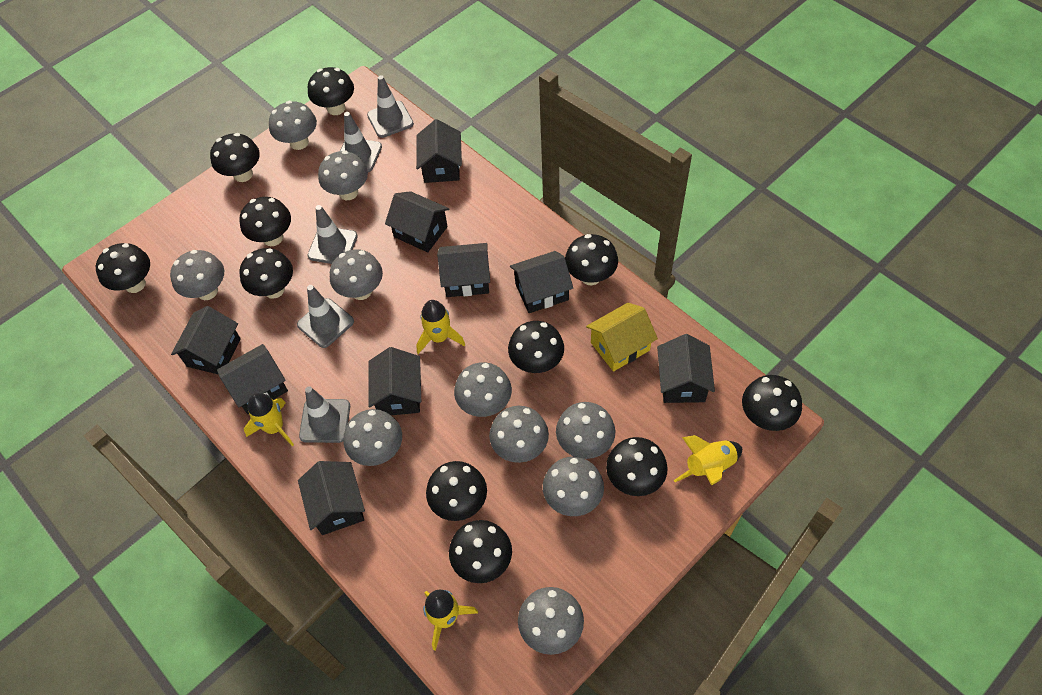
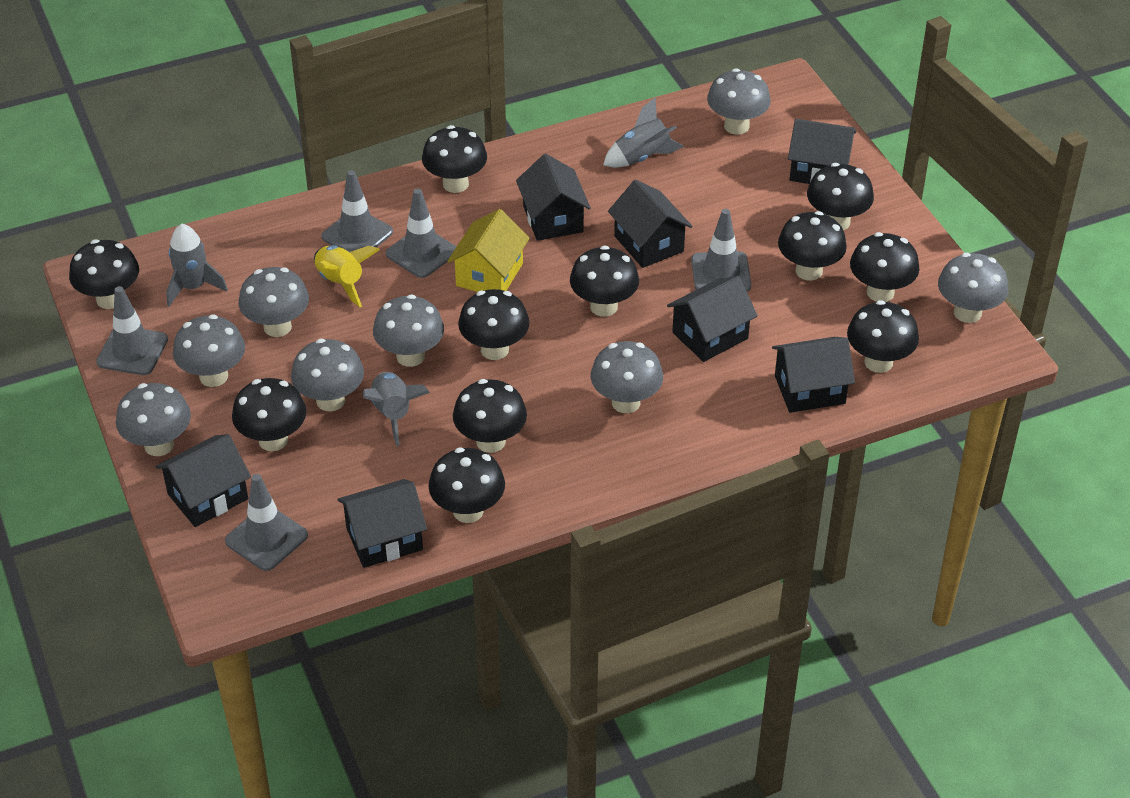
black house: 9 -> 7
grey mushroom: 10 -> 8
grey rocket: 0 -> 3
yellow rocket: 4 -> 1

